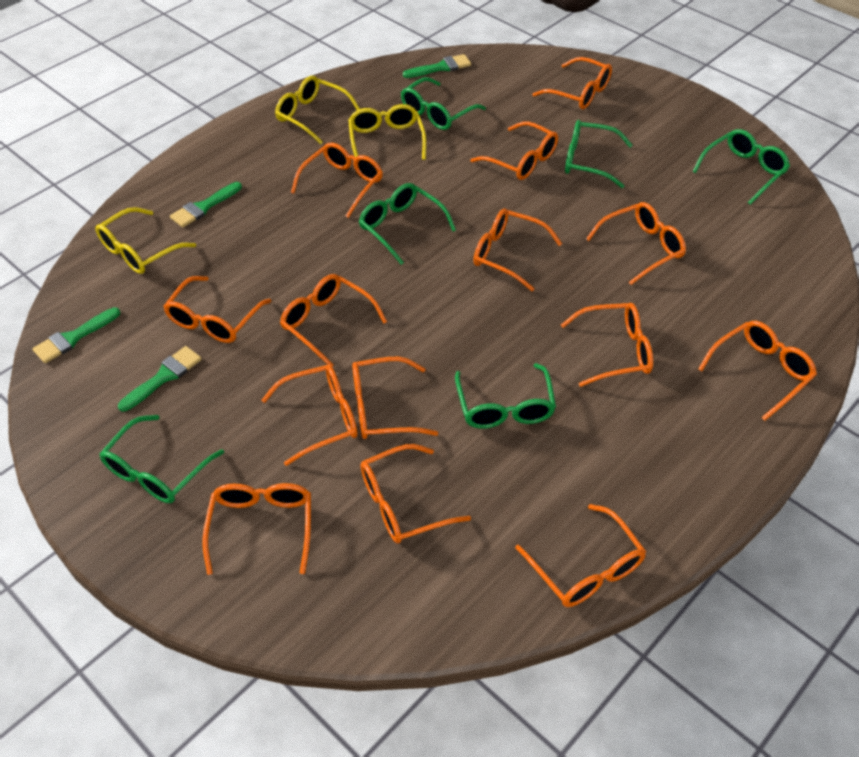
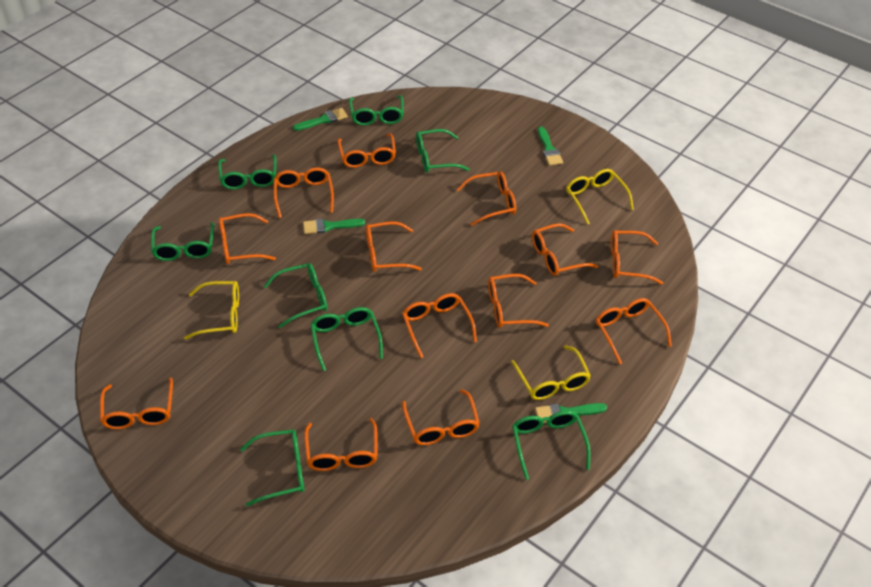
green glasses: 6 -> 8
orange glasses: 14 -> 13

